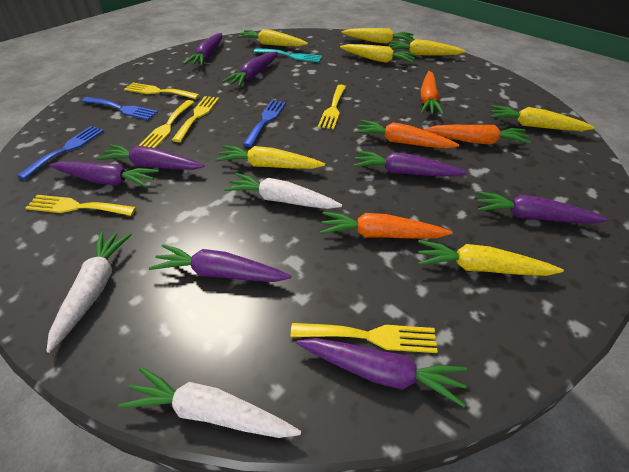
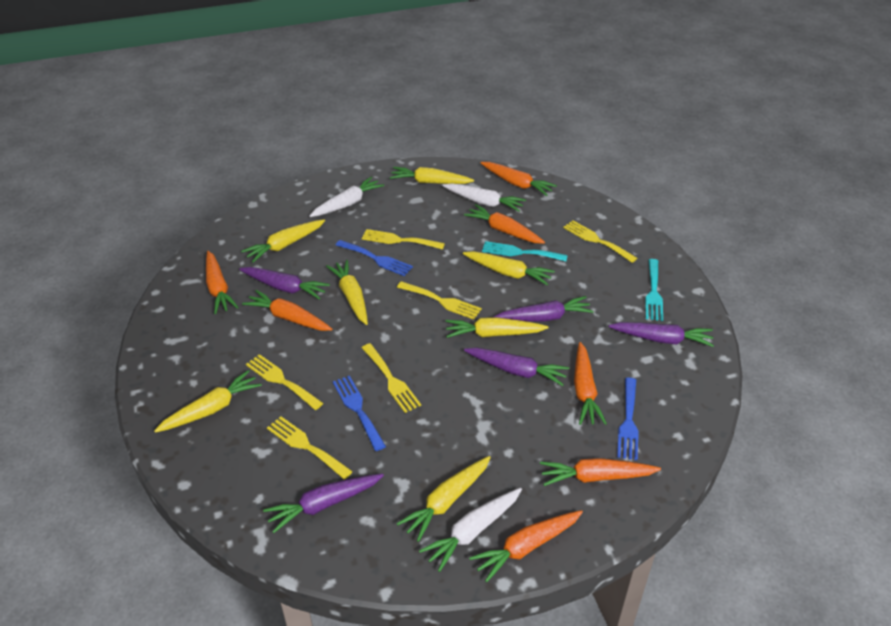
orange carrot: 4 -> 7
purple carrot: 8 -> 5
turquoise fork: 1 -> 2

